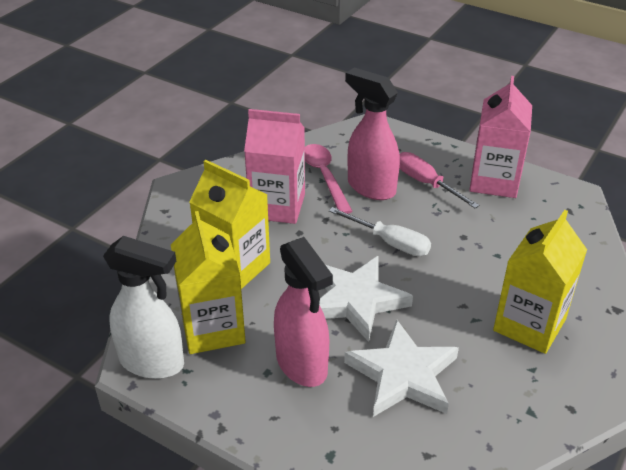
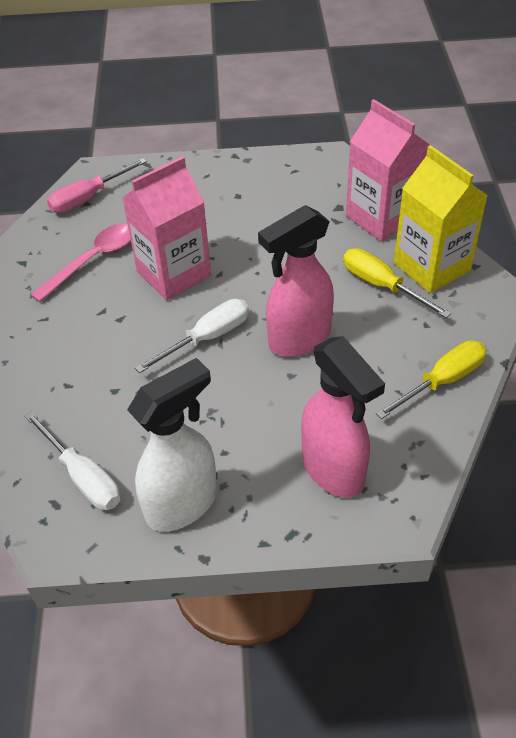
white screwdriver: 1 -> 2
white star: 2 -> 0
yellow carton: 3 -> 1
yellow screwdriver: 0 -> 2

